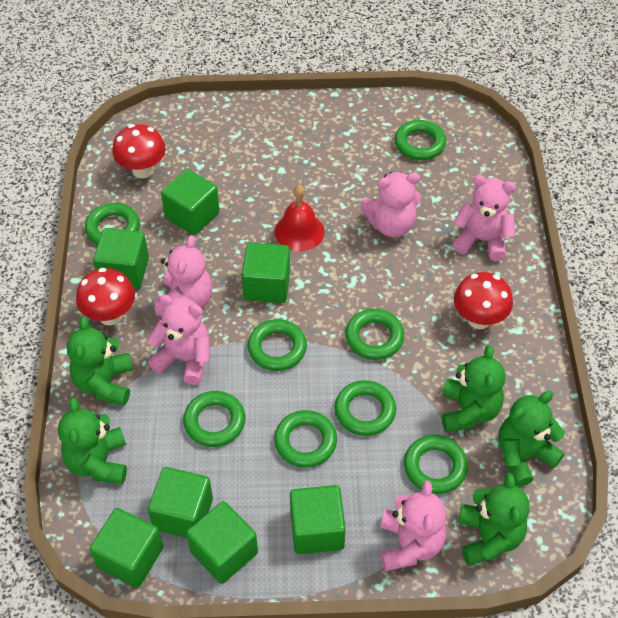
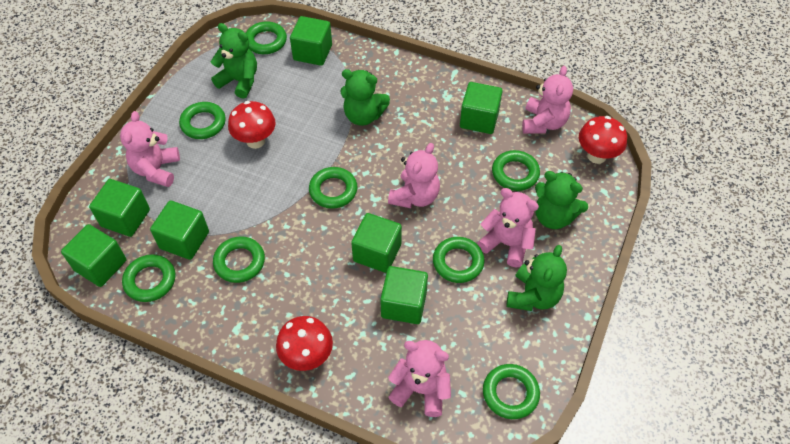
green teddy bear: 5 -> 4
red bell: 1 -> 0

